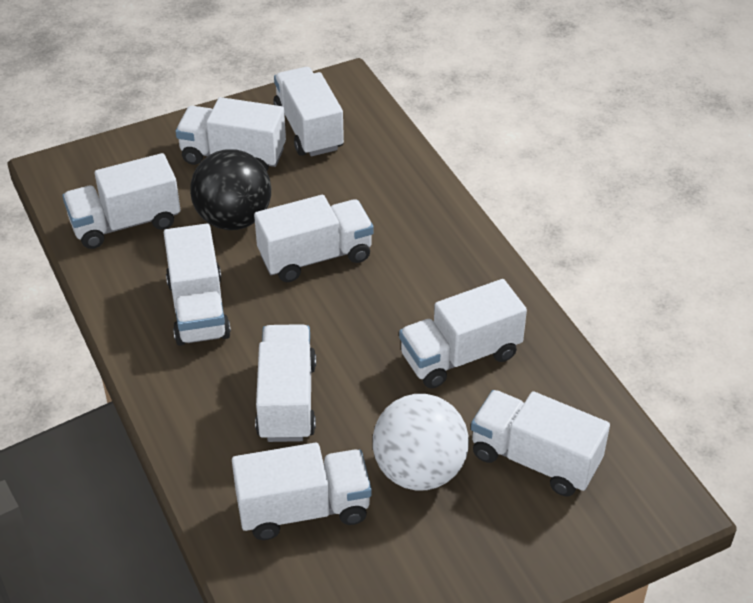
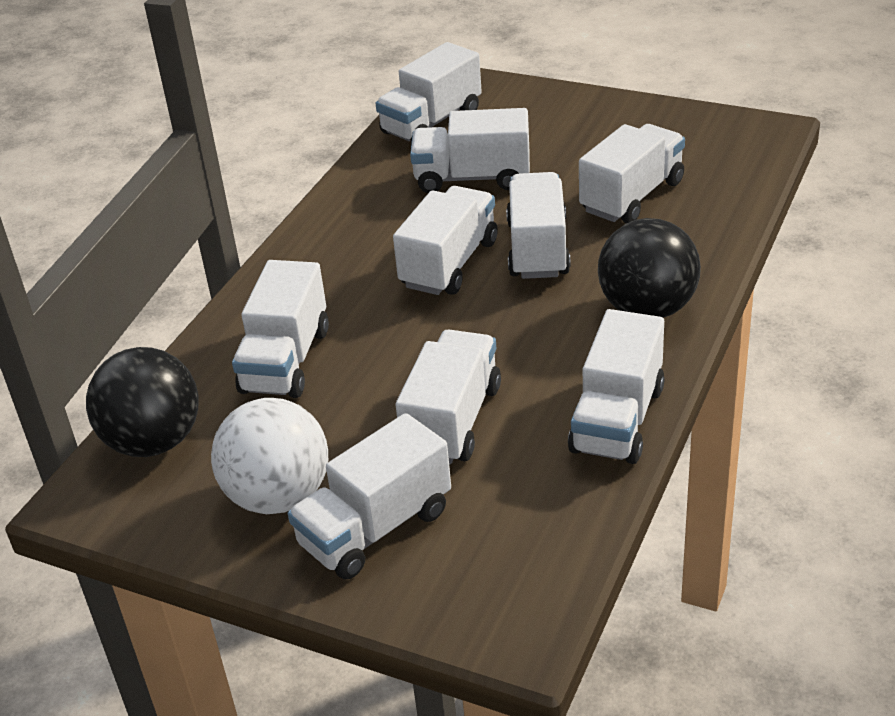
black ball: 1 -> 2

